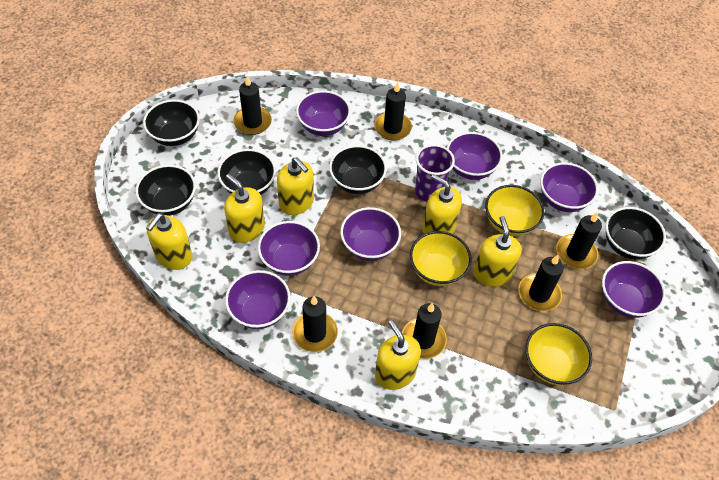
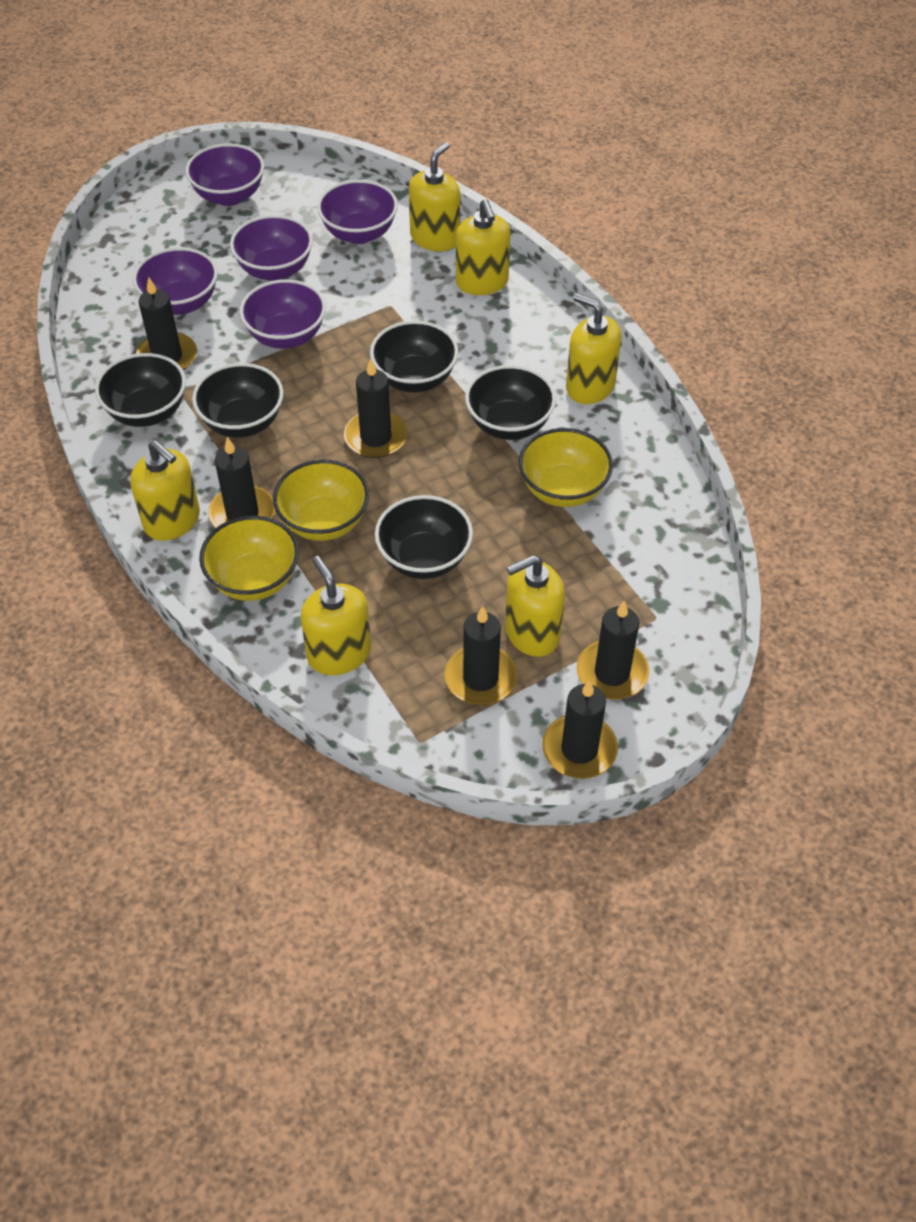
purple bowl: 7 -> 5
purple cup: 1 -> 0

